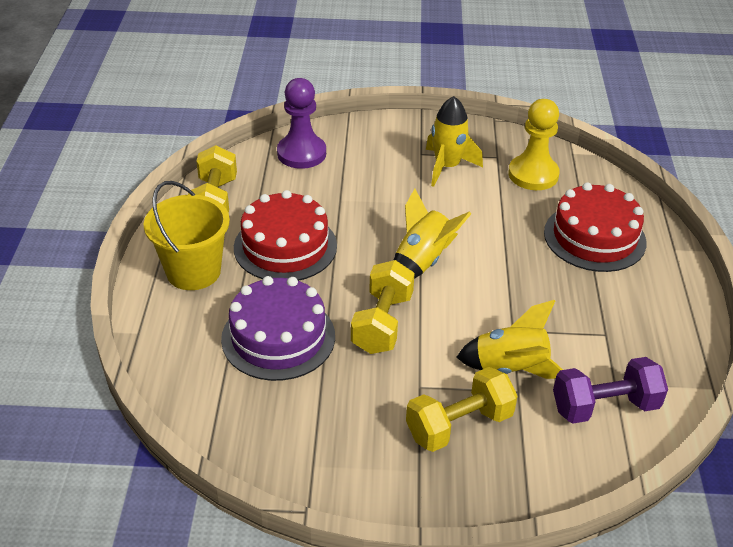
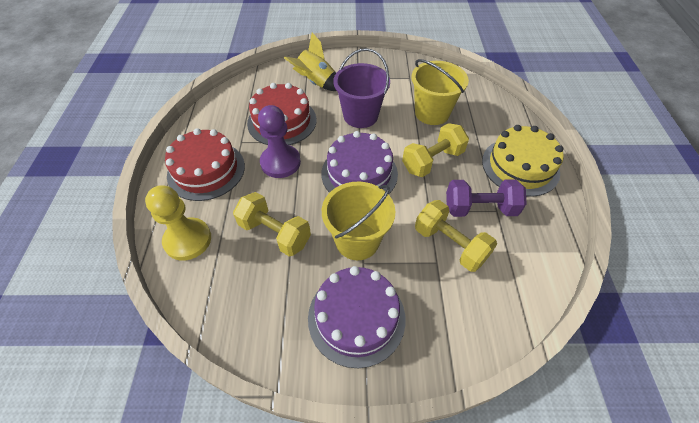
purple bucket: 0 -> 1
purple cake: 1 -> 2
yellow bucket: 1 -> 2
yellow cake: 0 -> 1
yellow rocket: 3 -> 1

